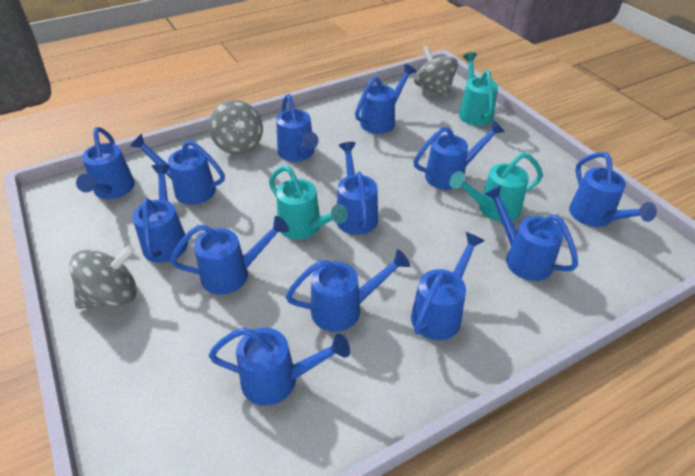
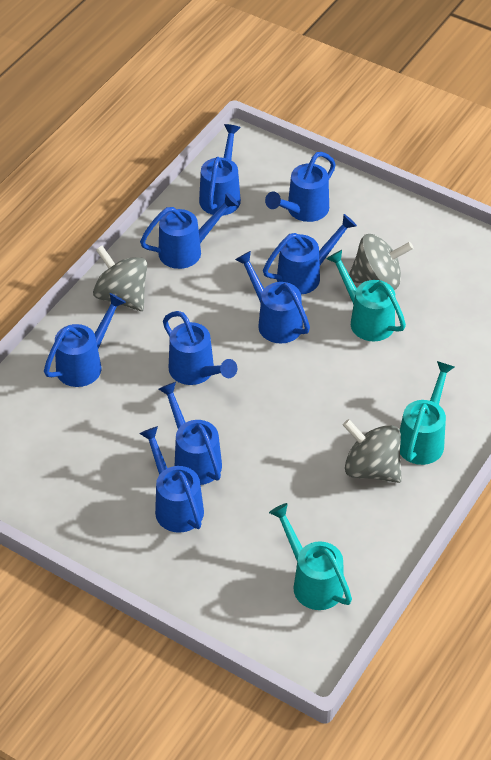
blue watering can: 13 -> 9

